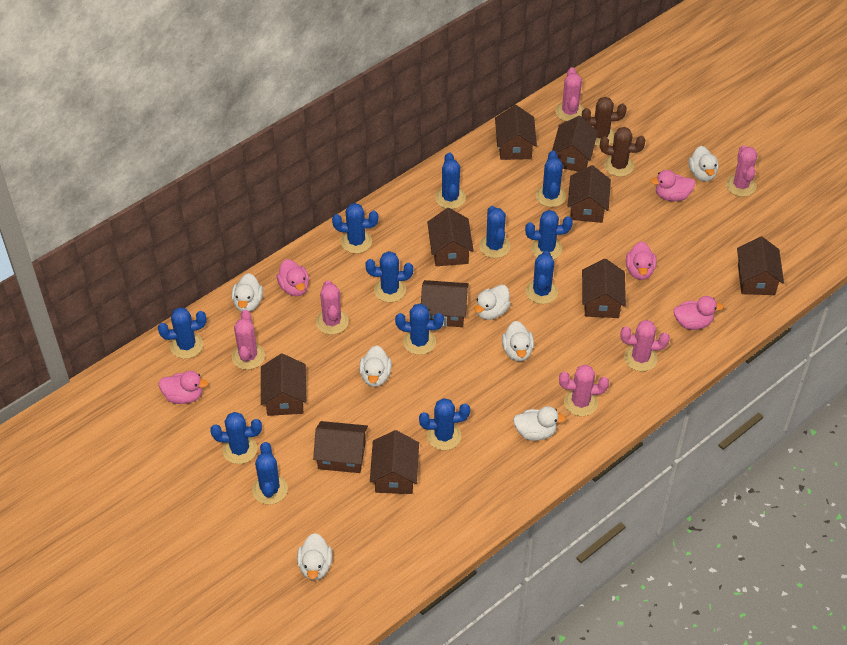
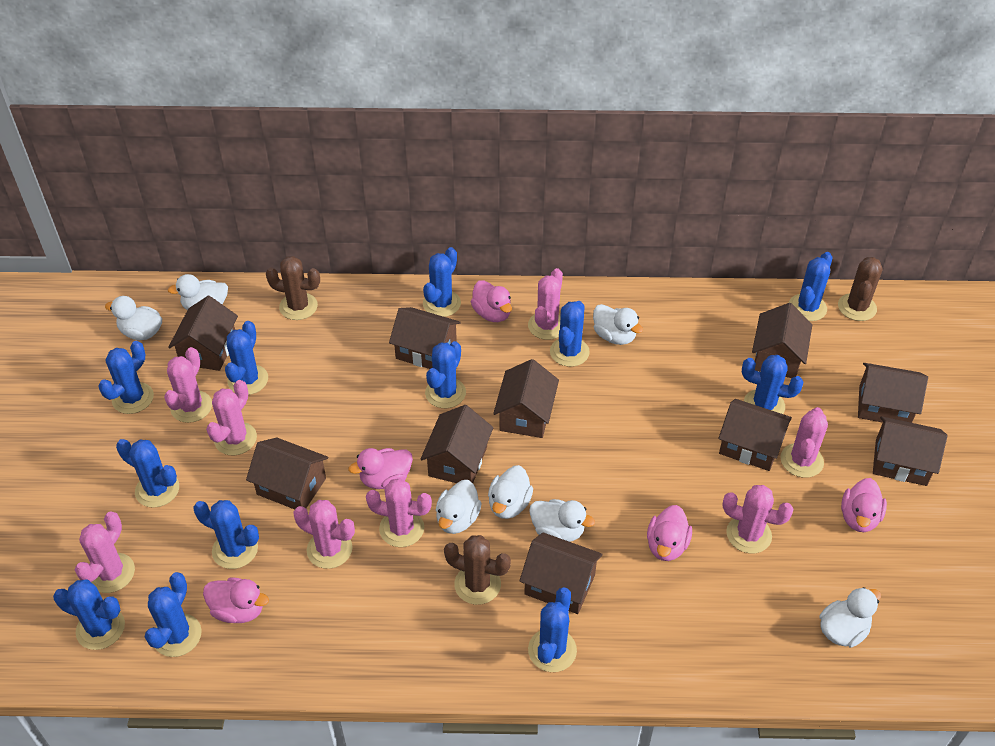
brown cactus: 2 -> 3
pink cactus: 6 -> 8

